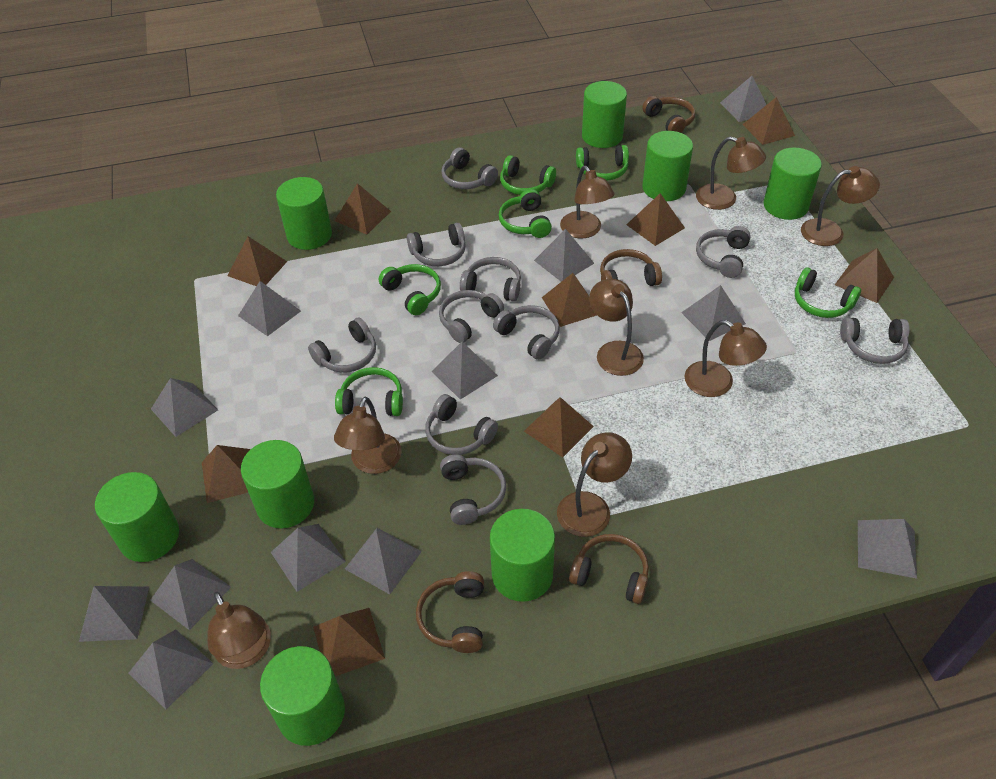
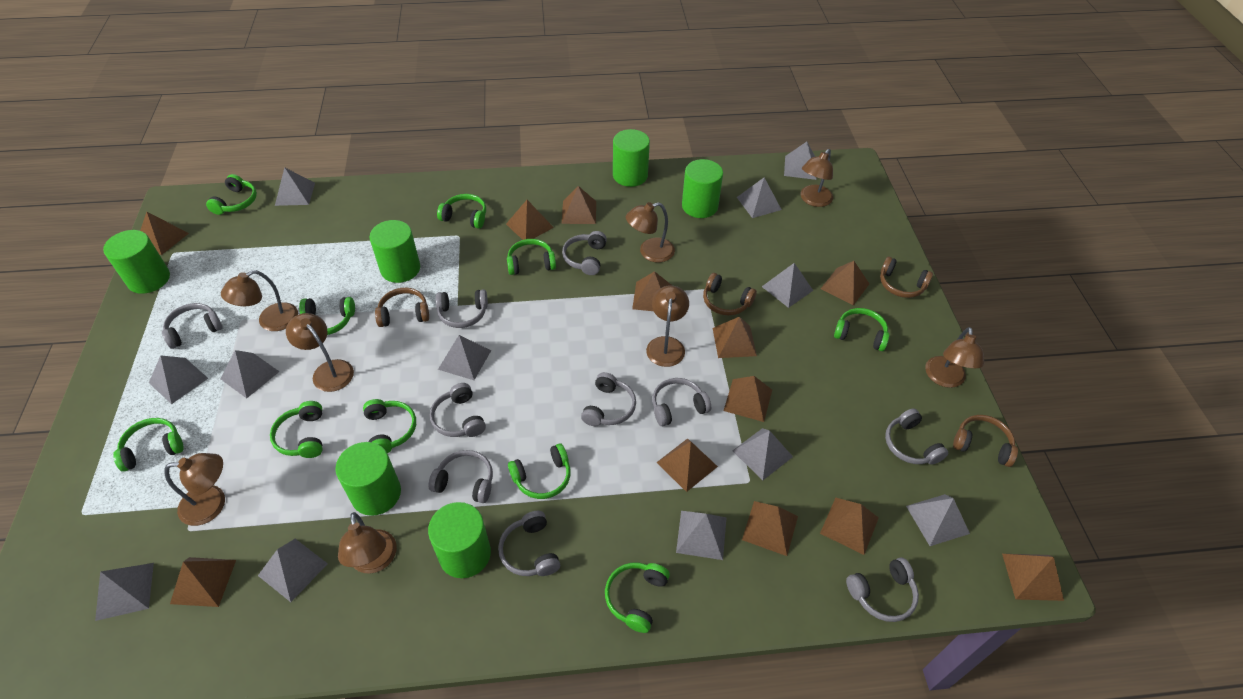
brown pyramid: 9 -> 12
green cylinder: 8 -> 6
green headphones: 6 -> 10

